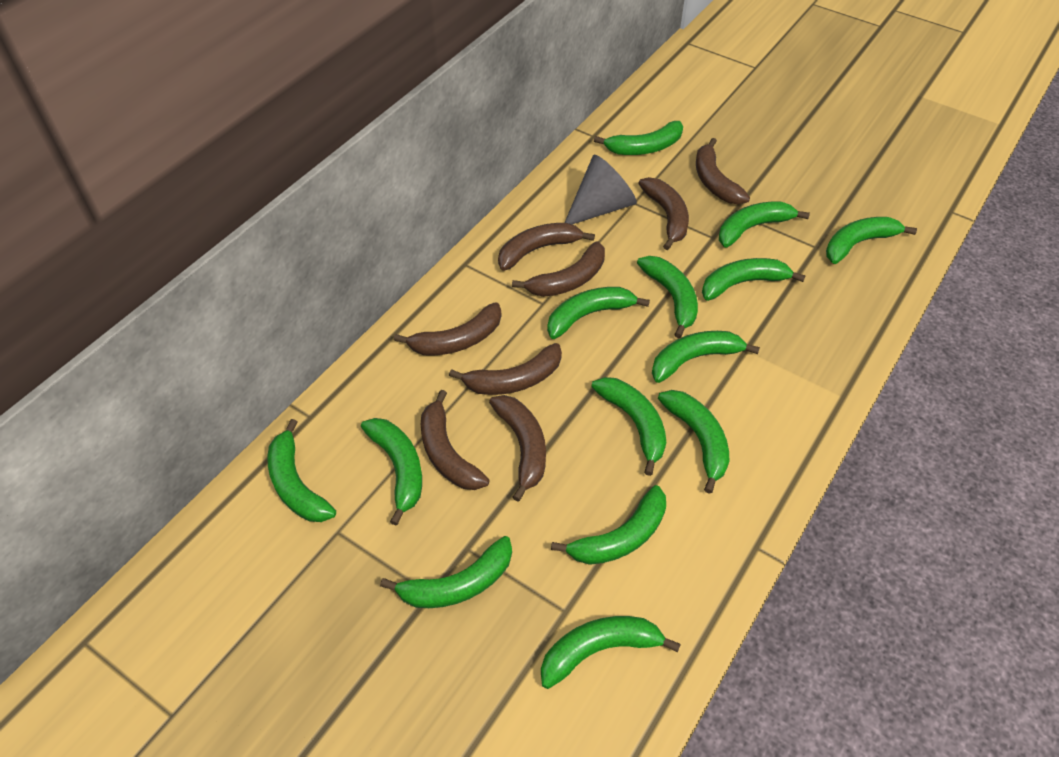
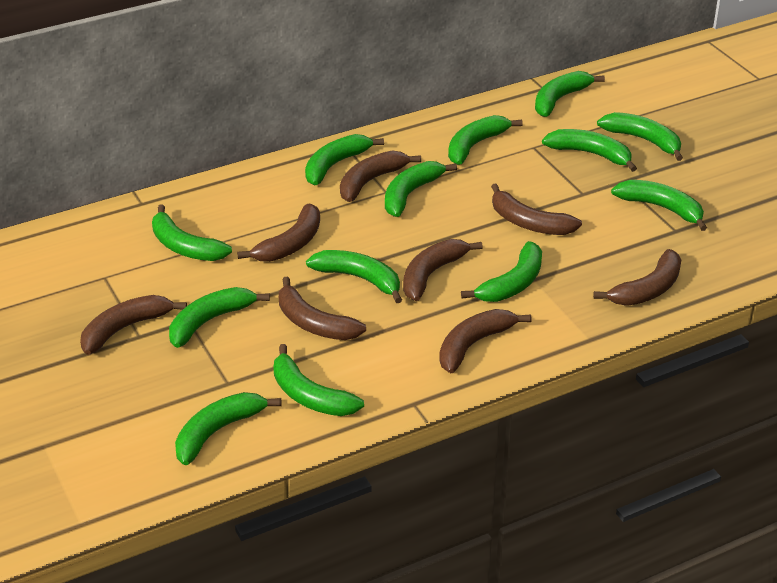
green banana: 14 -> 13
grey cone: 1 -> 0

